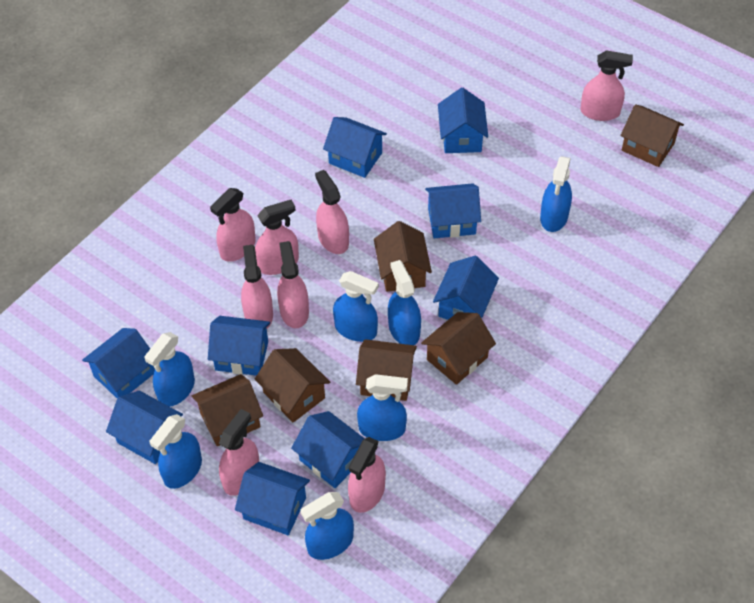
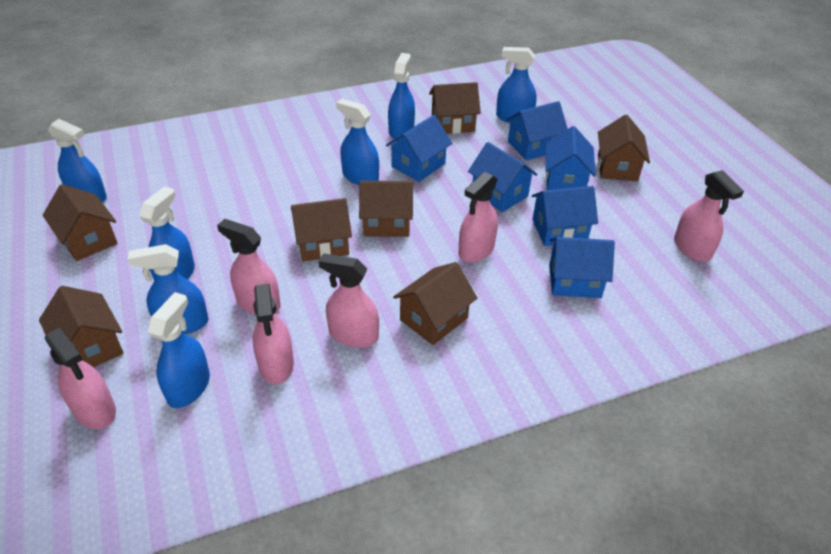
blue house: 9 -> 6
brown house: 6 -> 7
pink spray bottle: 8 -> 6

